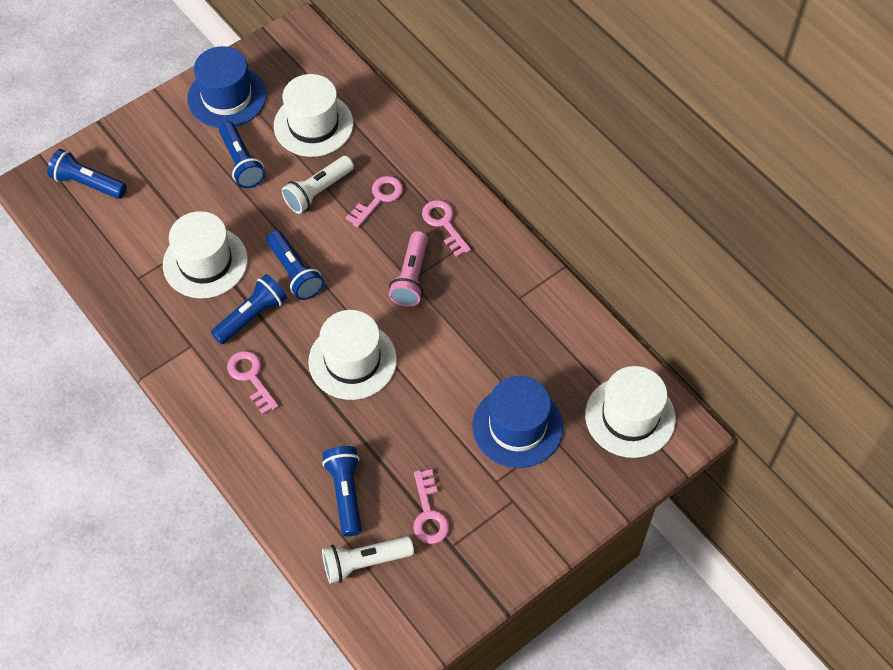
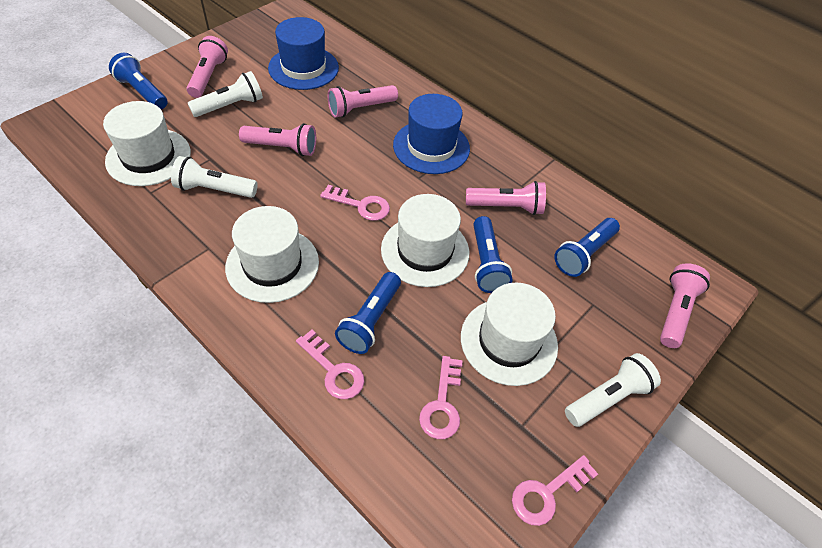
blue flashlight: 5 -> 4
pink flashlight: 1 -> 5
white flashlight: 2 -> 3

